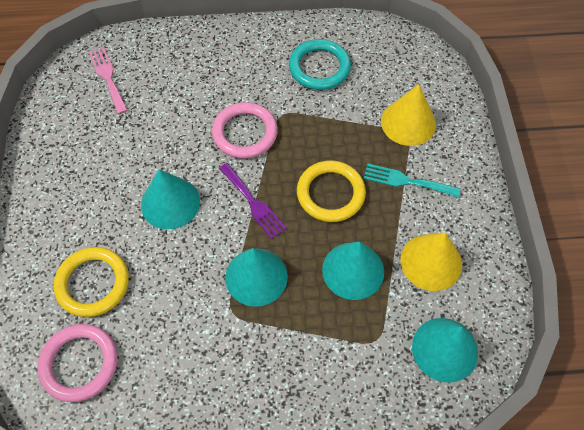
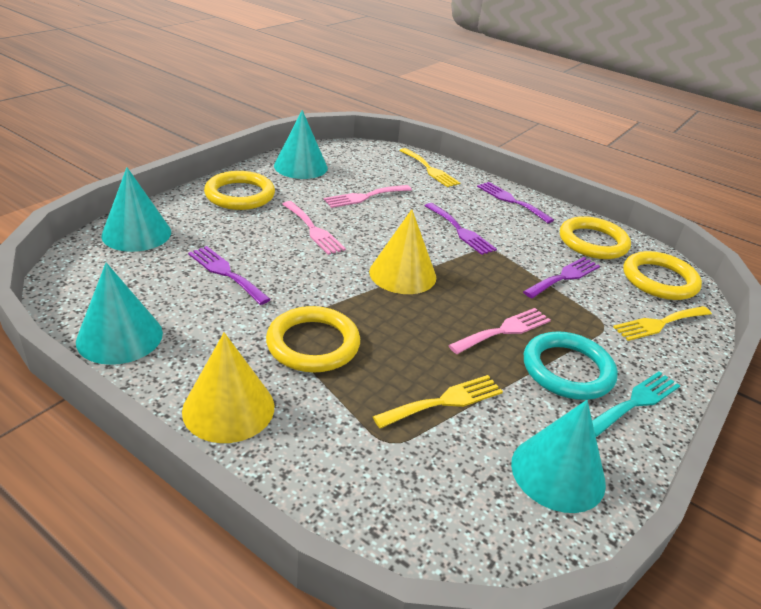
pink fork: 1 -> 3
pink ring: 2 -> 0
purple fork: 1 -> 4
yellow fork: 0 -> 3
yellow ring: 2 -> 4

